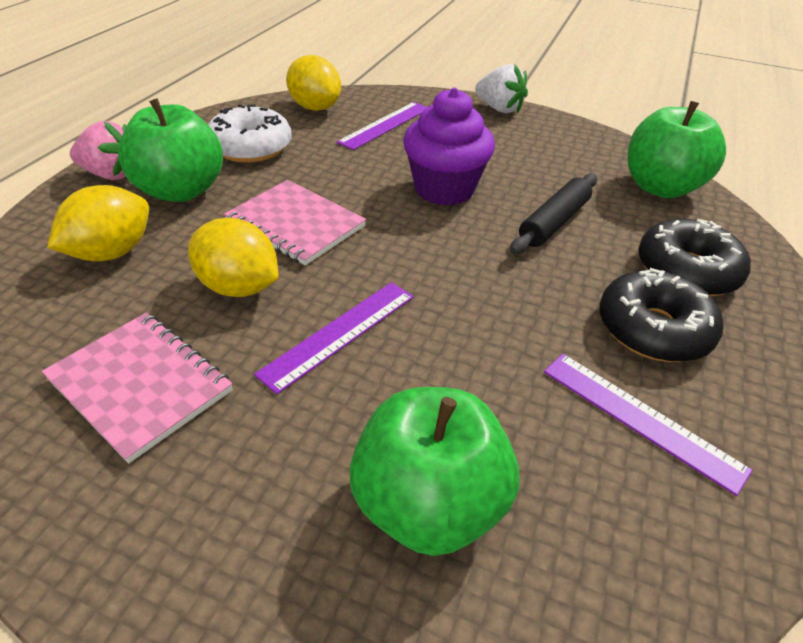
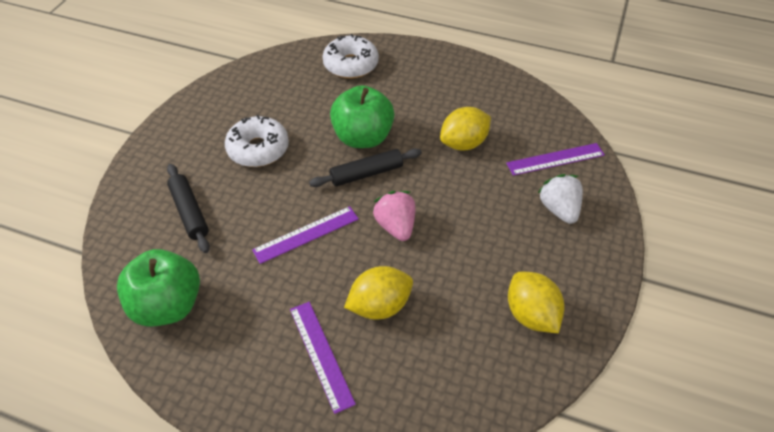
black donut: 2 -> 0
black rolling pin: 1 -> 2
green apple: 3 -> 2
pink notebook: 2 -> 0
purple cupcake: 1 -> 0
white donut: 1 -> 2

